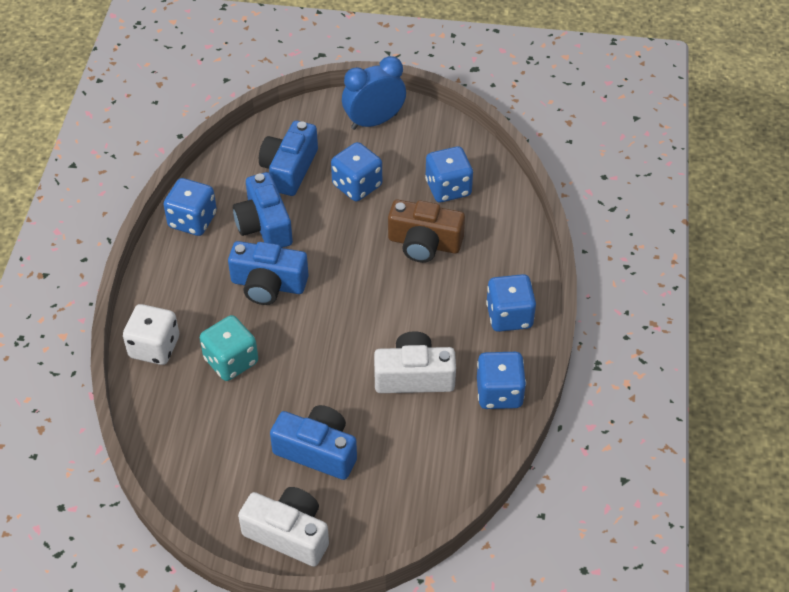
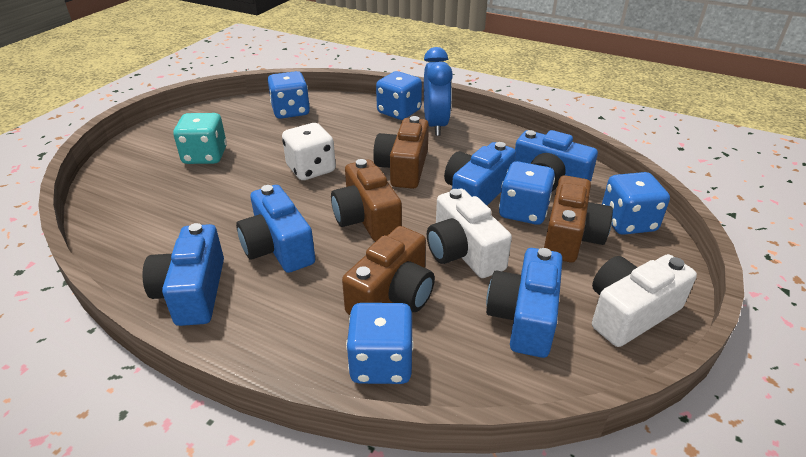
blue camera: 4 -> 5
brown camera: 1 -> 4

